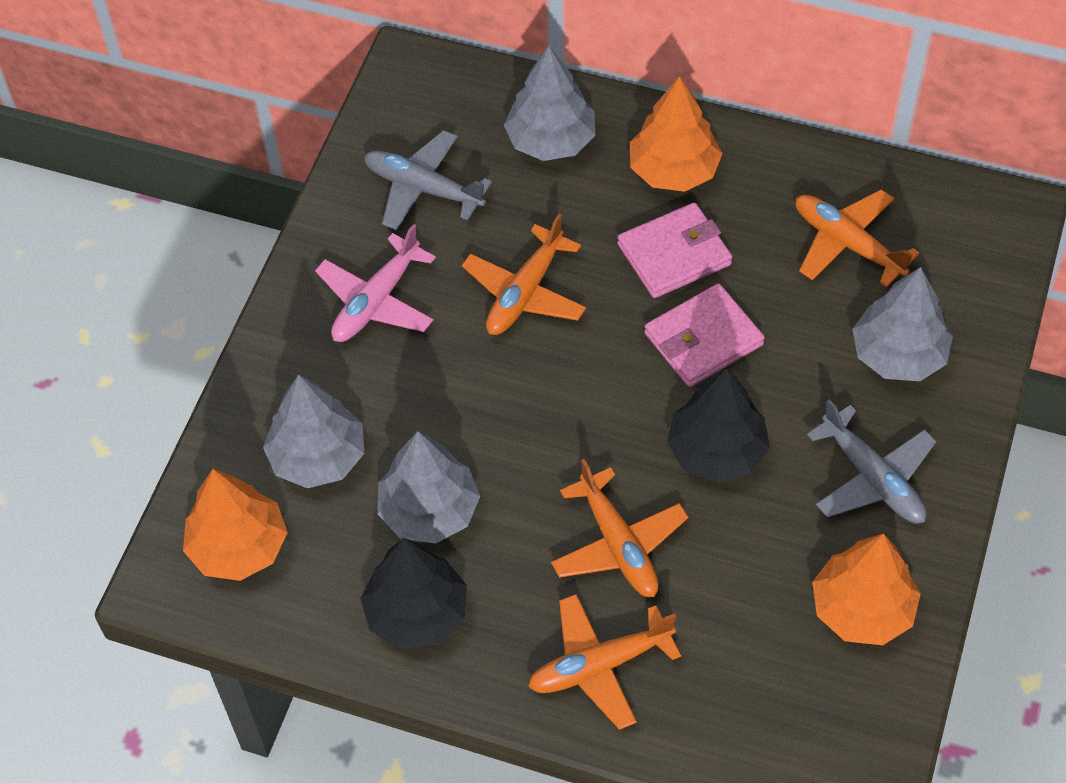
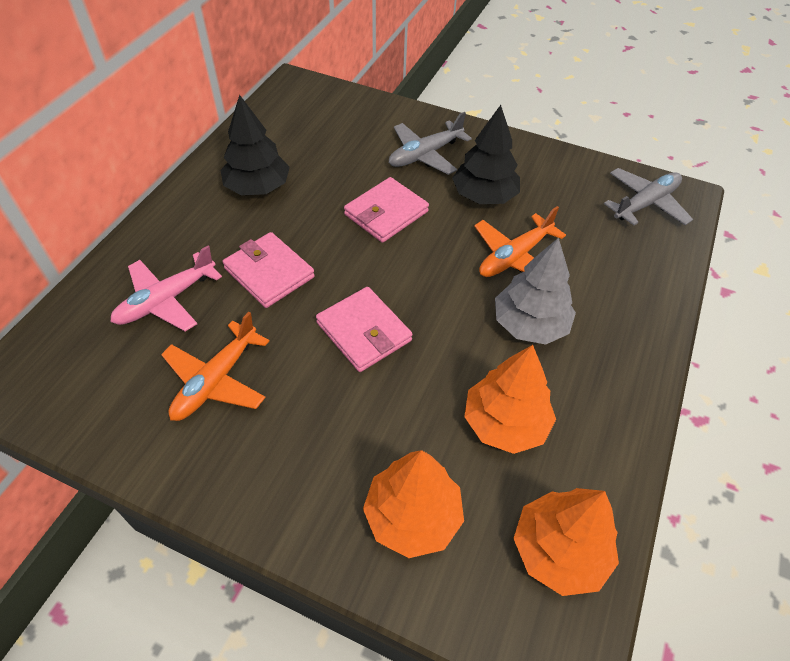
grey tree: 4 -> 1
orange plane: 4 -> 2
pink wallet: 2 -> 3

